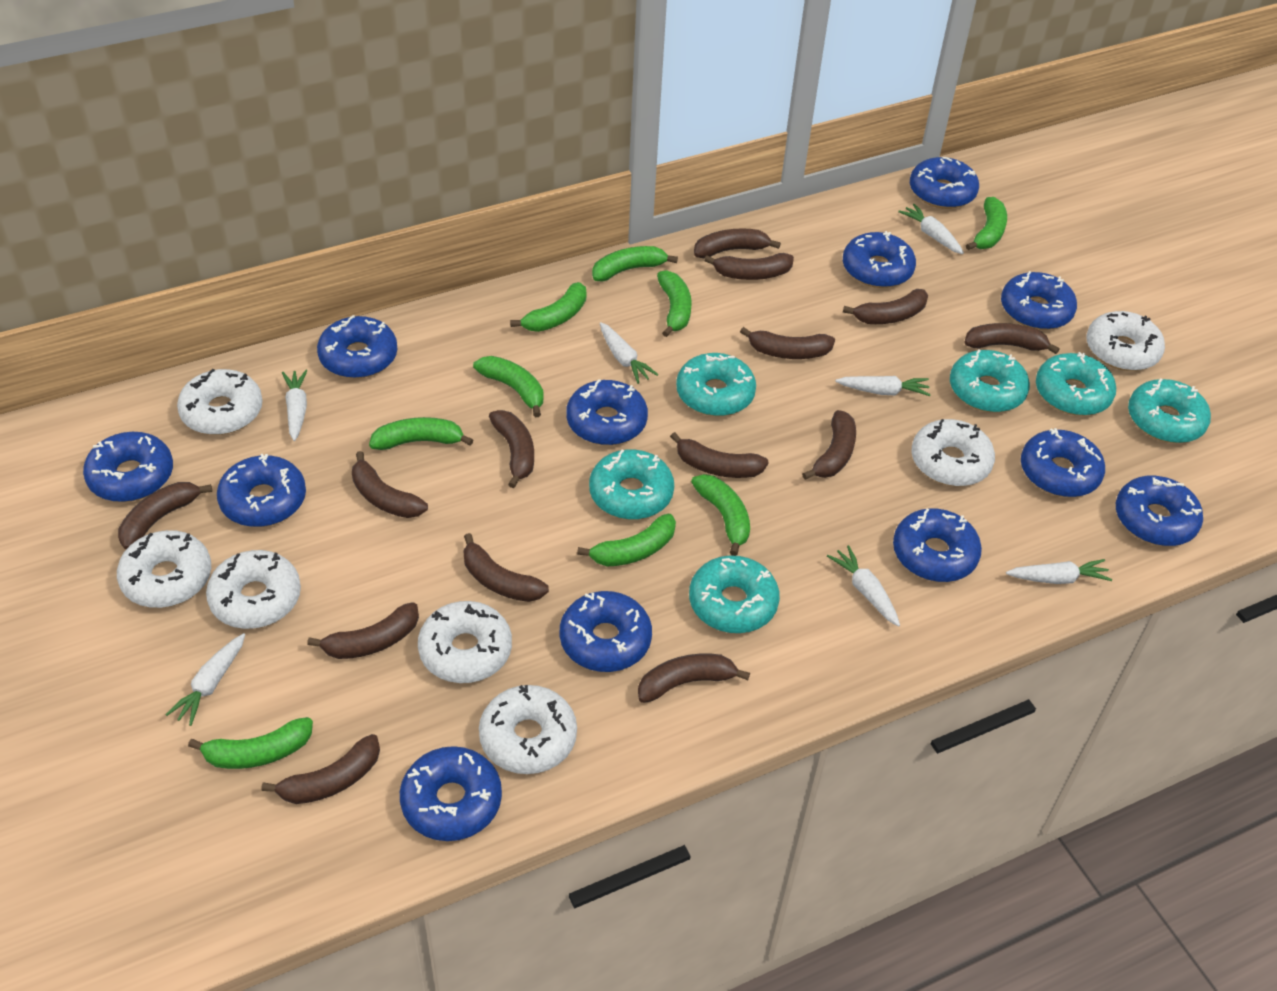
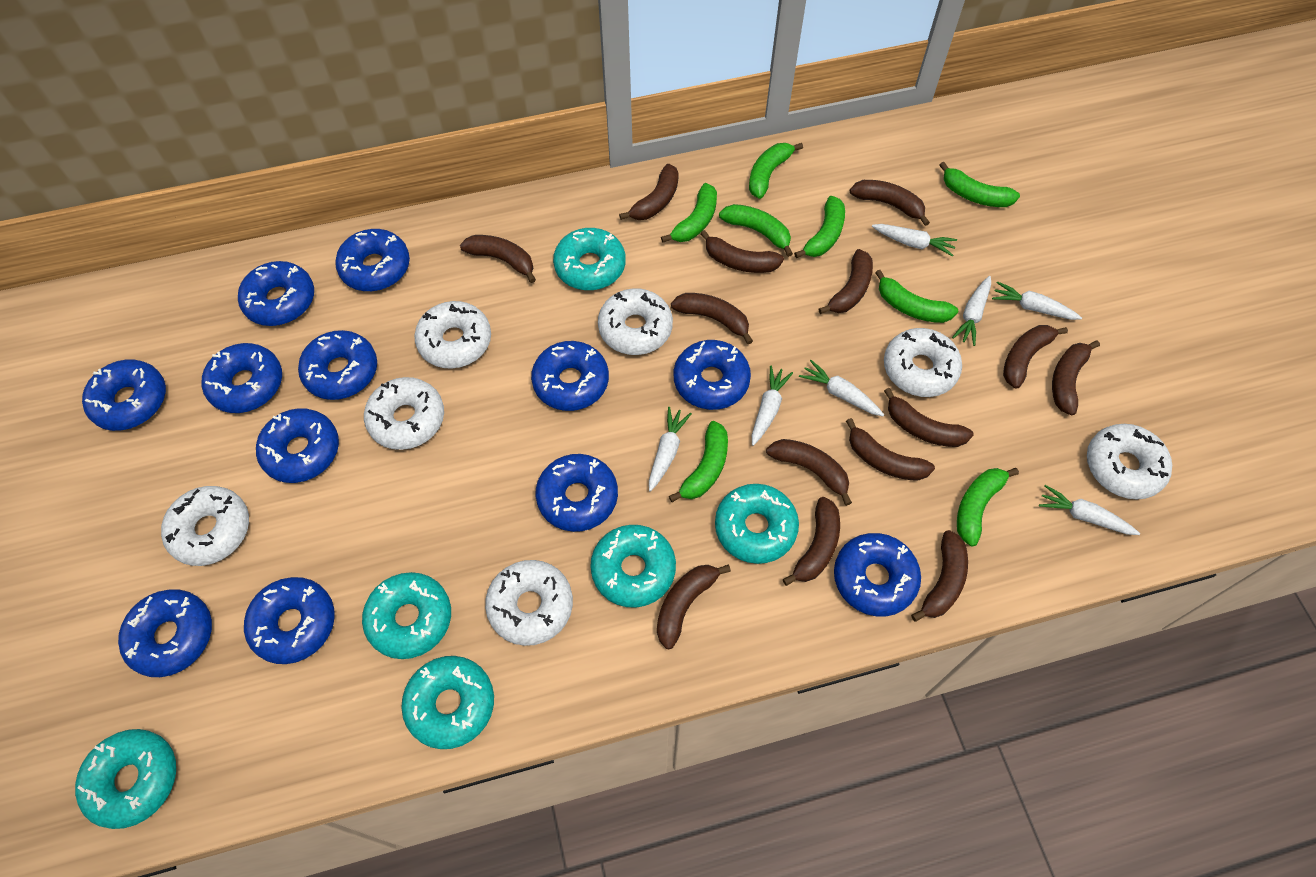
green banana: 9 -> 8

